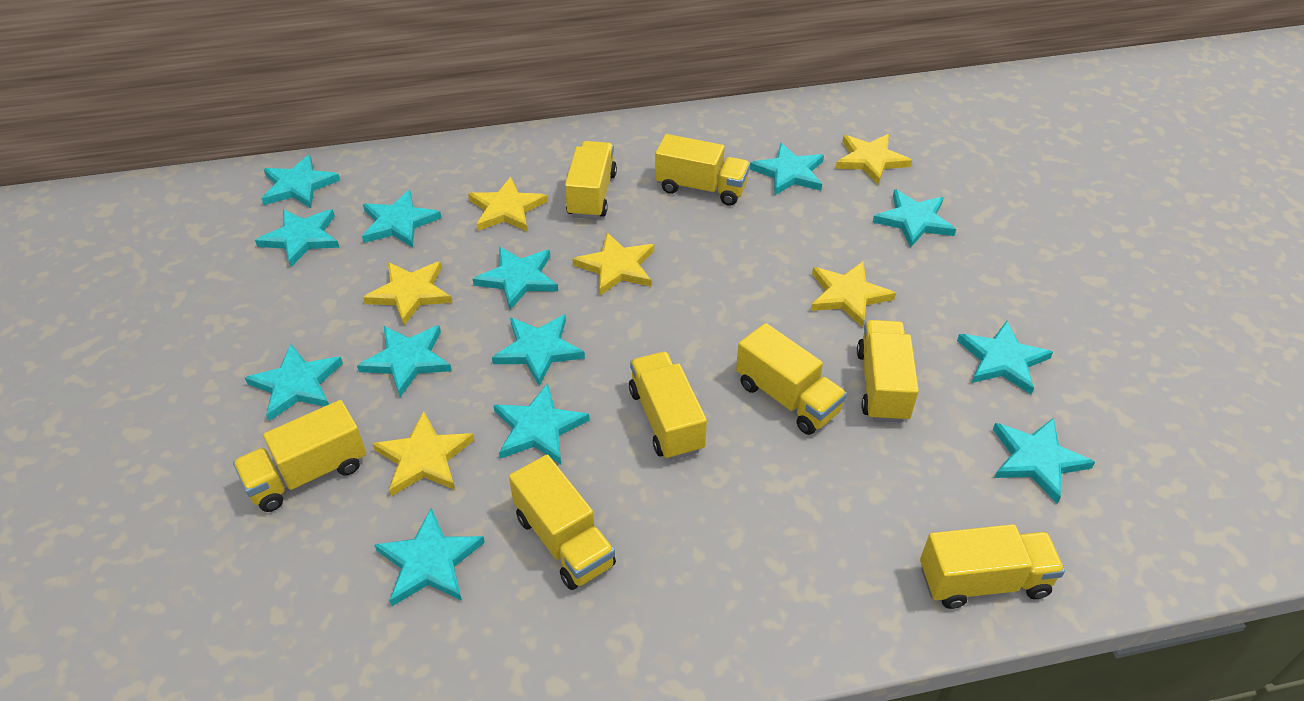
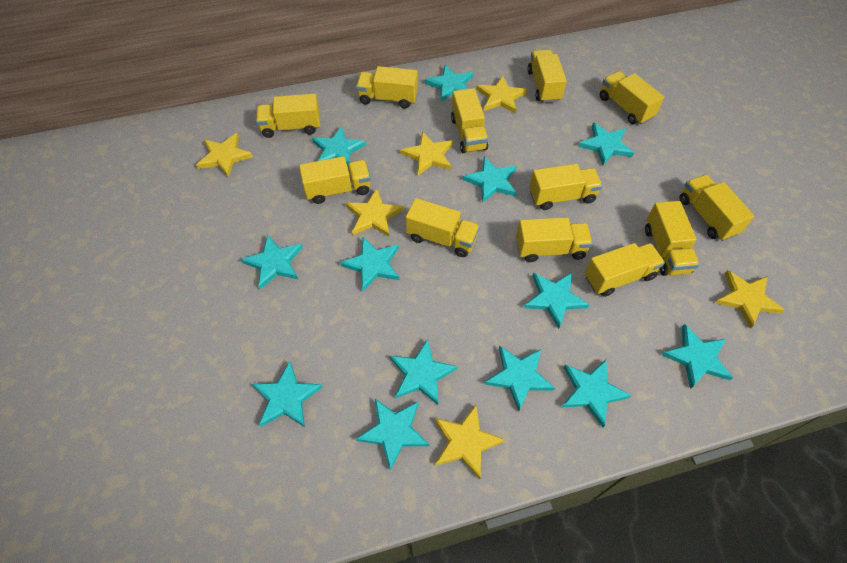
yellow truck: 8 -> 12

